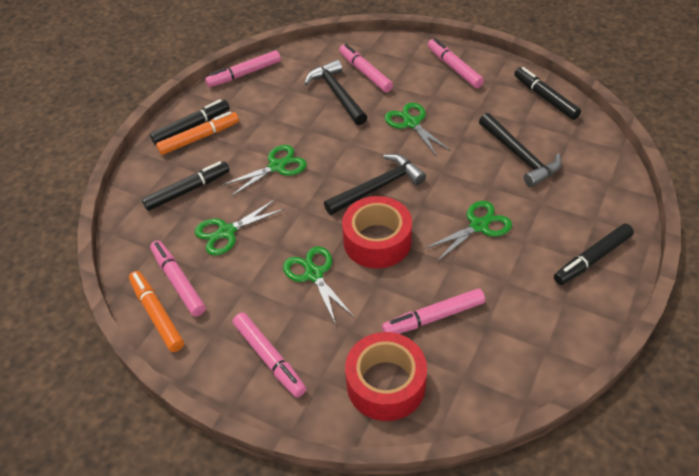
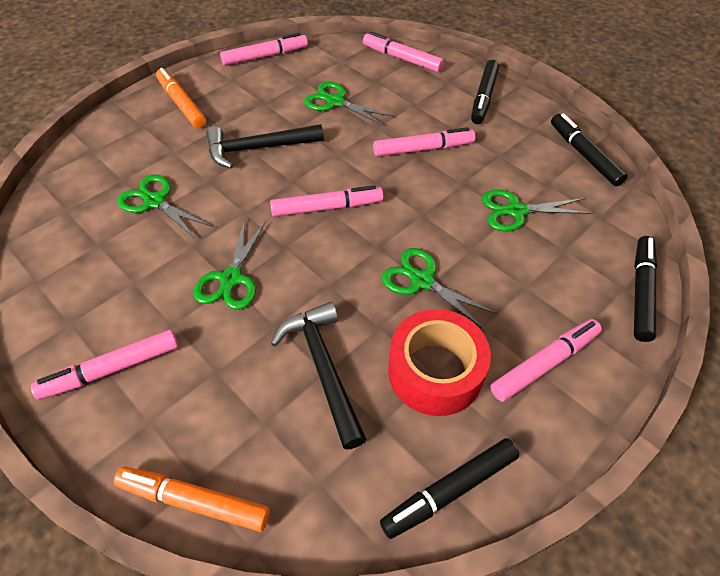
black hammer: 3 -> 2
red tape: 2 -> 1

